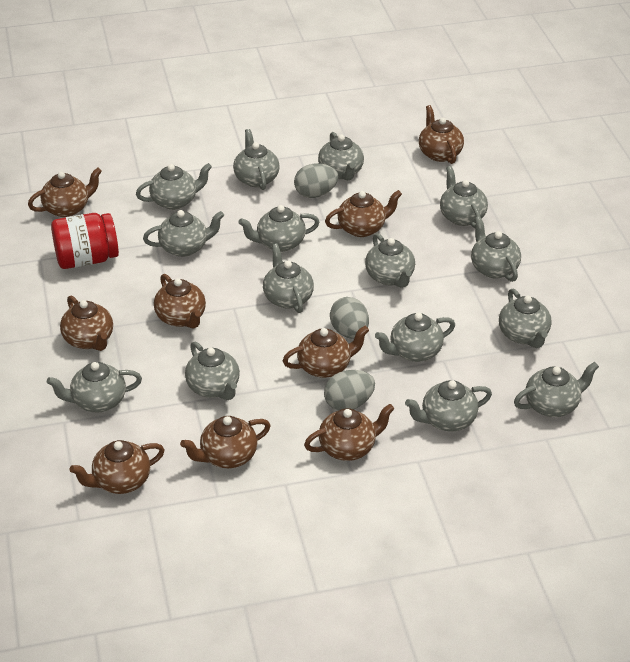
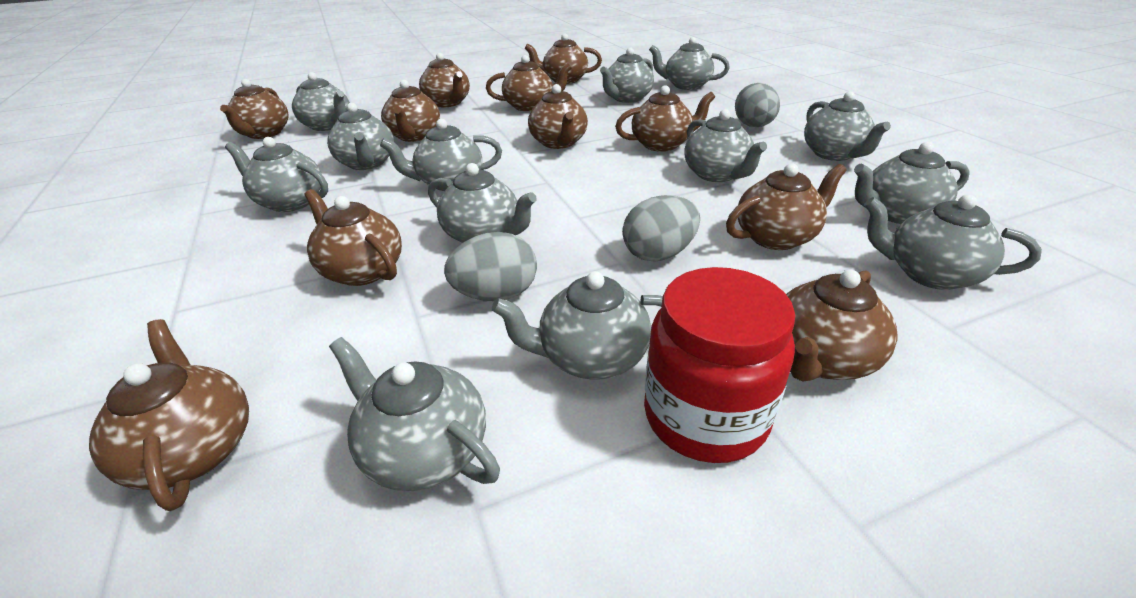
brown teapot: 9 -> 11
grey teapot: 15 -> 13

